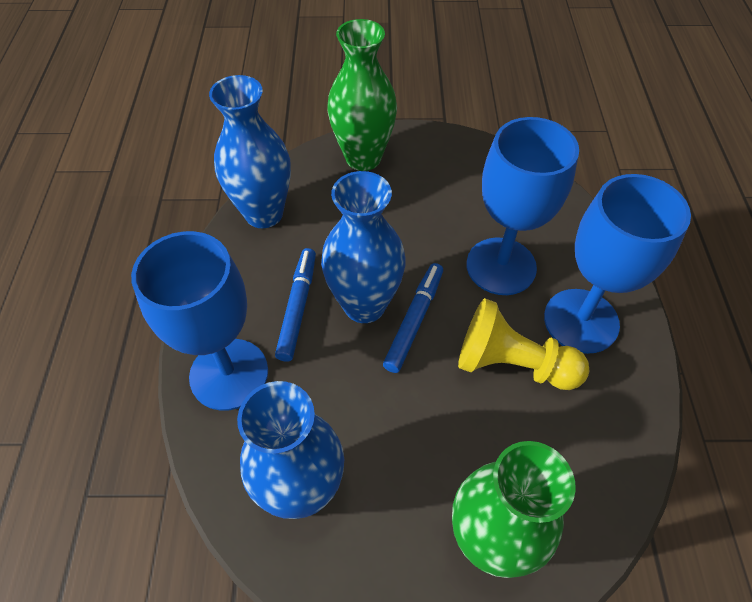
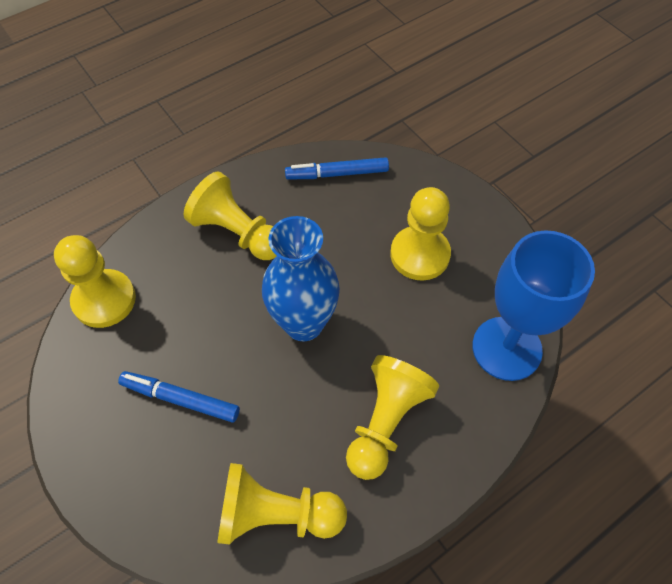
blue goblet: 3 -> 1
blue vase: 3 -> 1
green vase: 2 -> 0
yellow pawn: 1 -> 5

